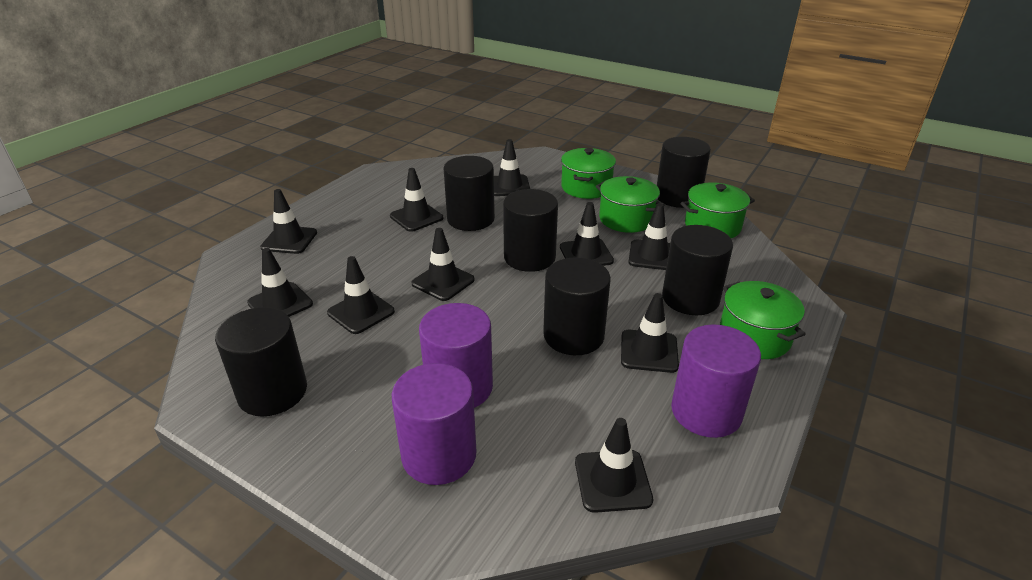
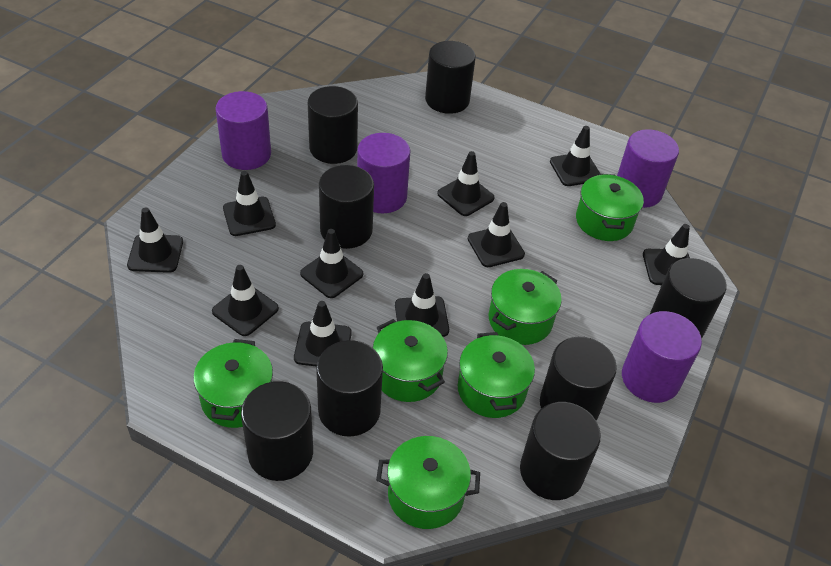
black cylinder: 6 -> 8
green pot: 4 -> 6
purple cylinder: 3 -> 4

